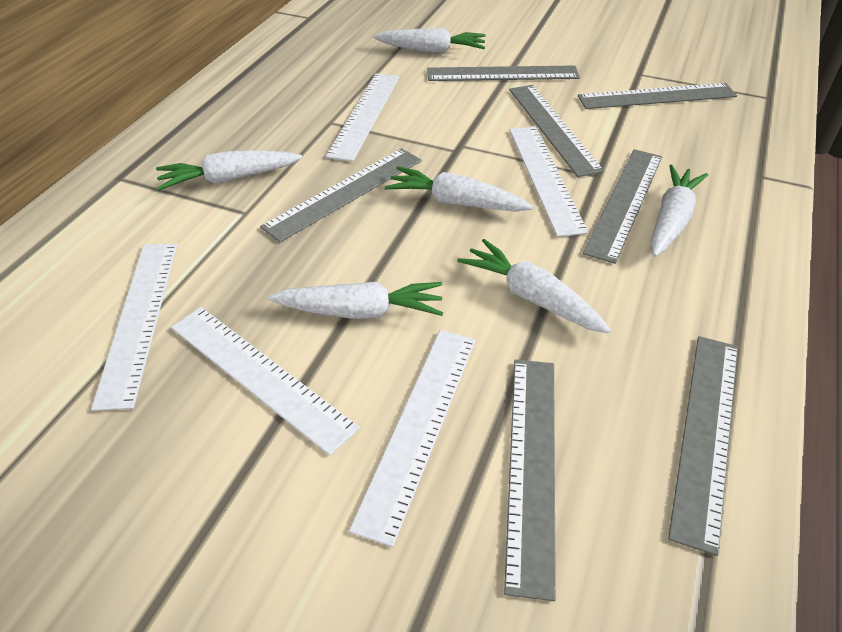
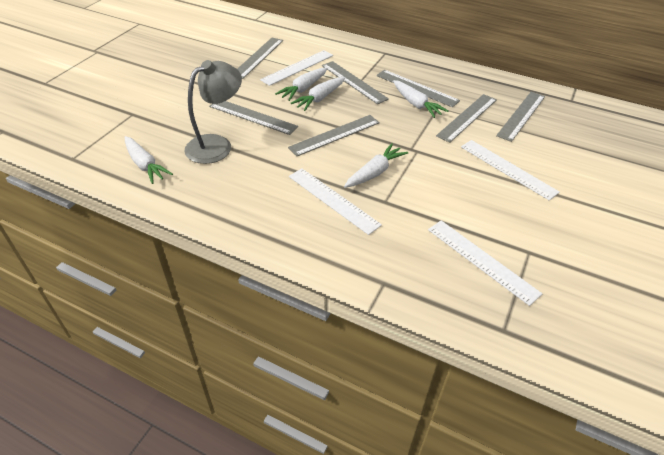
grey lamp: 0 -> 1
white carrot: 6 -> 5
white ruler: 5 -> 4

